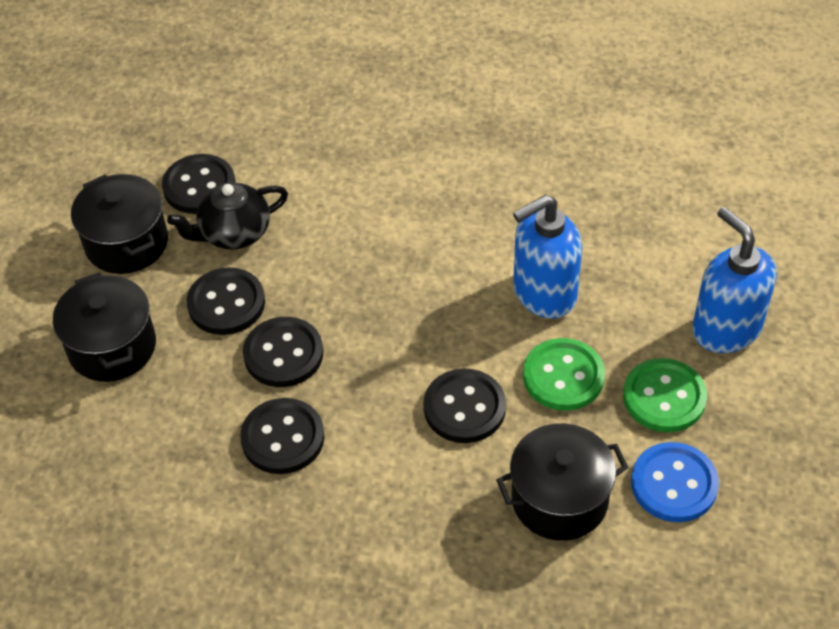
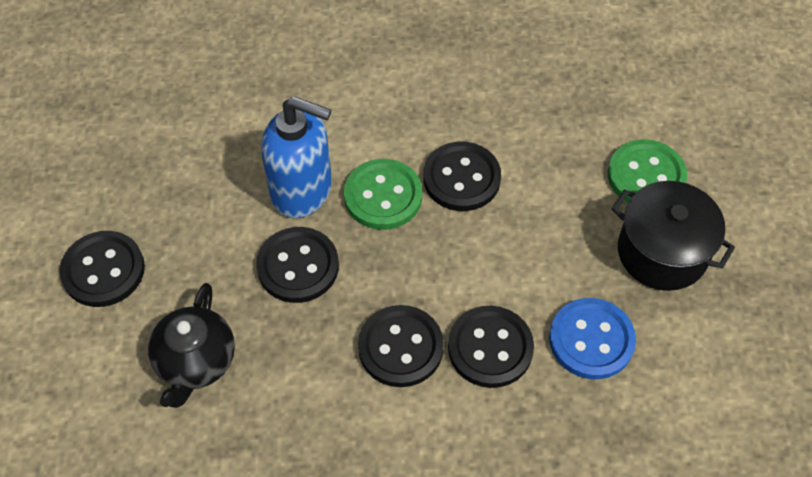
black pot: 3 -> 1
blue soap dispenser: 2 -> 1

